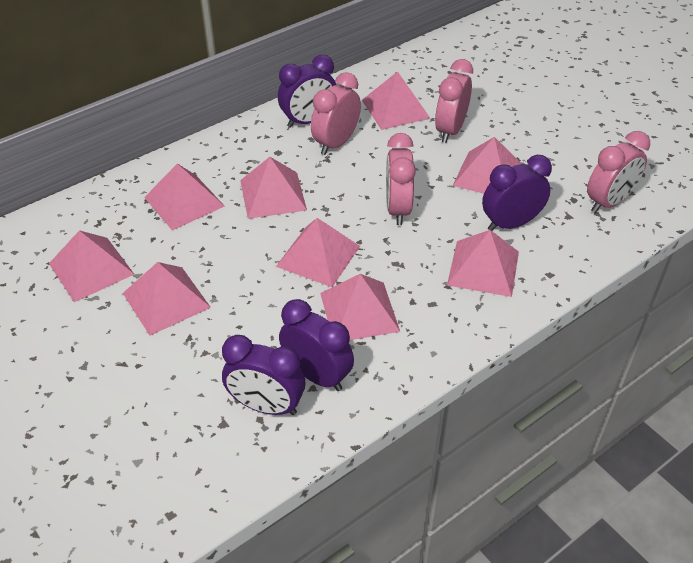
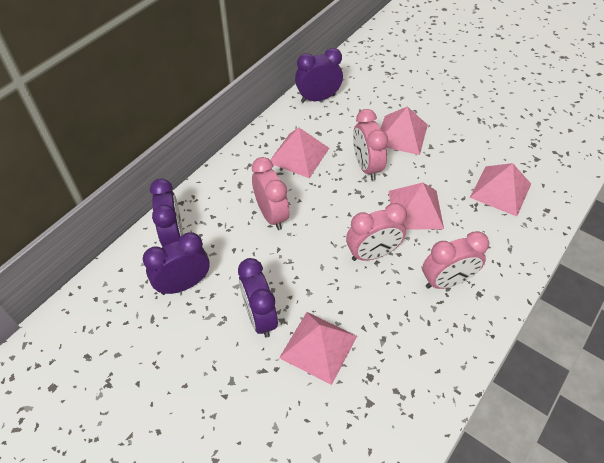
pink pyramid: 9 -> 5

